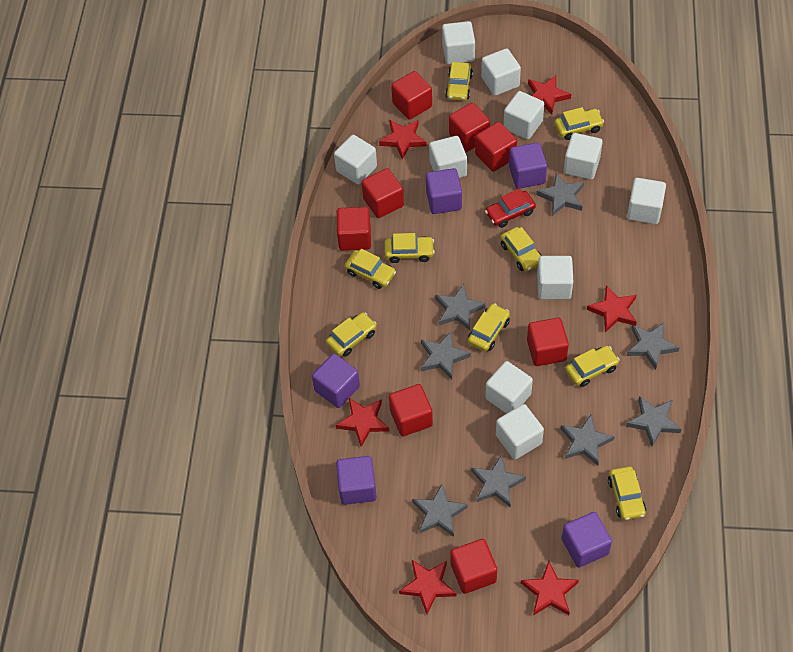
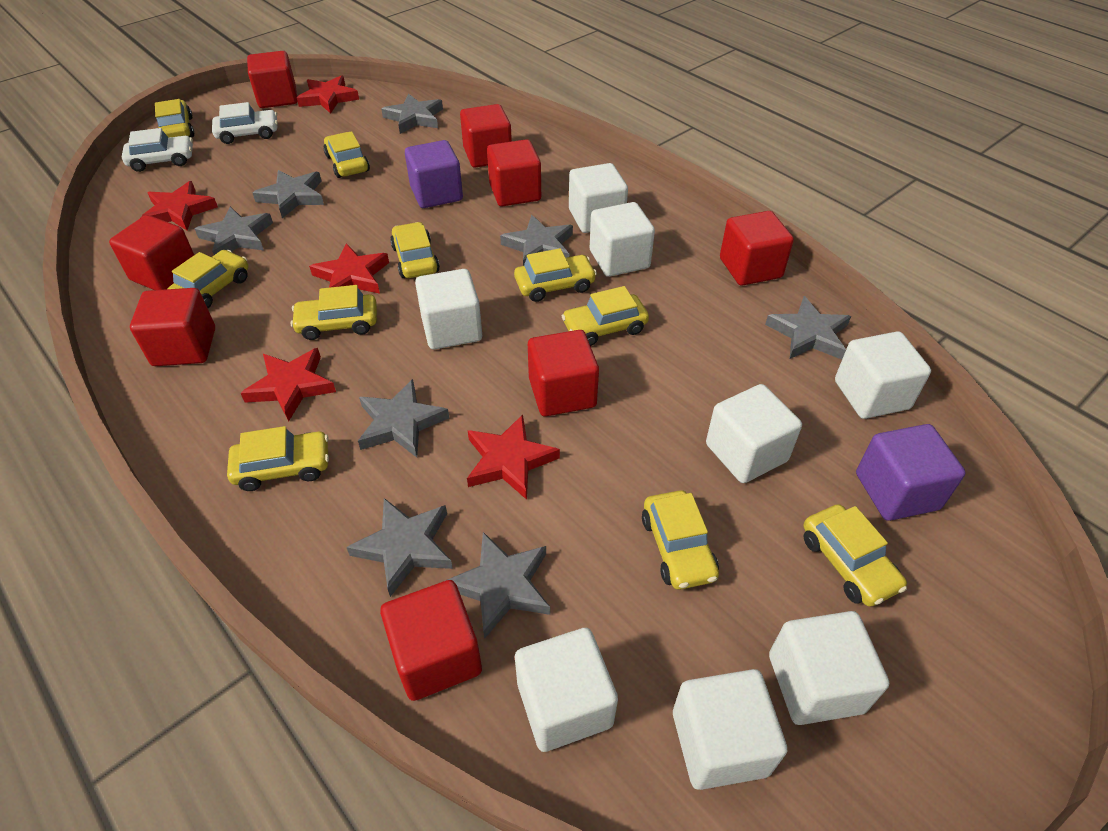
purple cube: 5 -> 2
red car: 1 -> 0
red star: 6 -> 5
white car: 0 -> 2
white cube: 10 -> 8
yellow car: 9 -> 10

